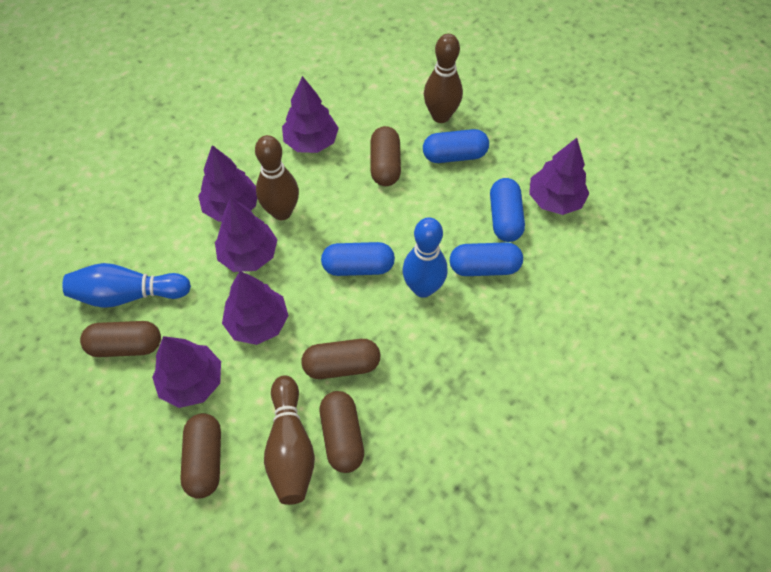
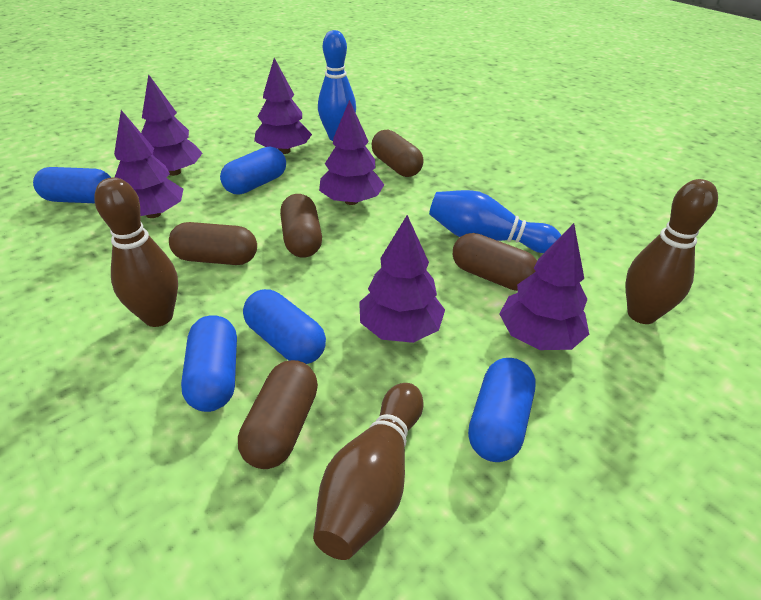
blue capsule: 4 -> 5

